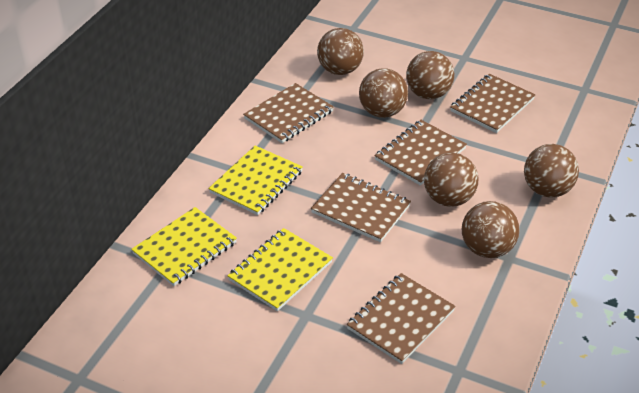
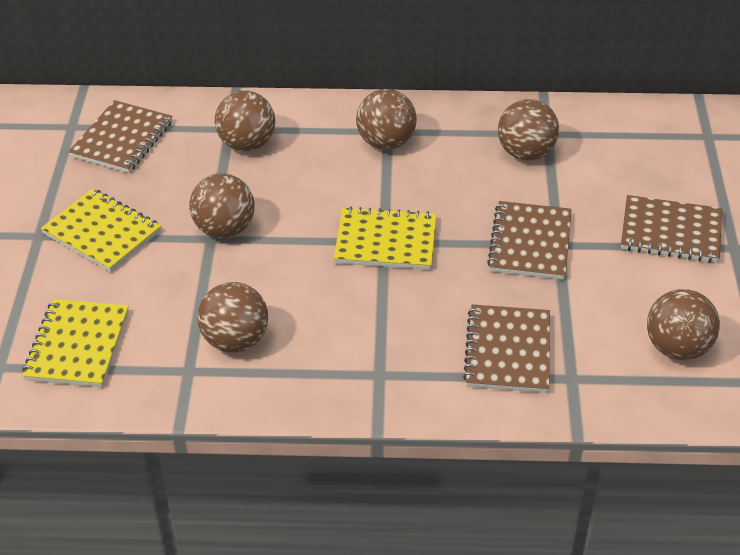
brown notebook: 5 -> 4

